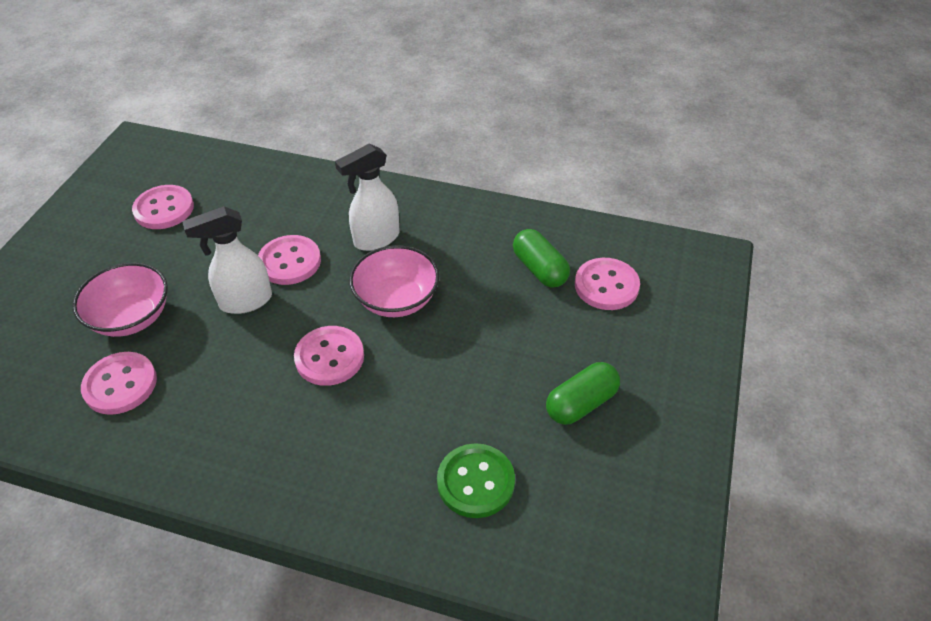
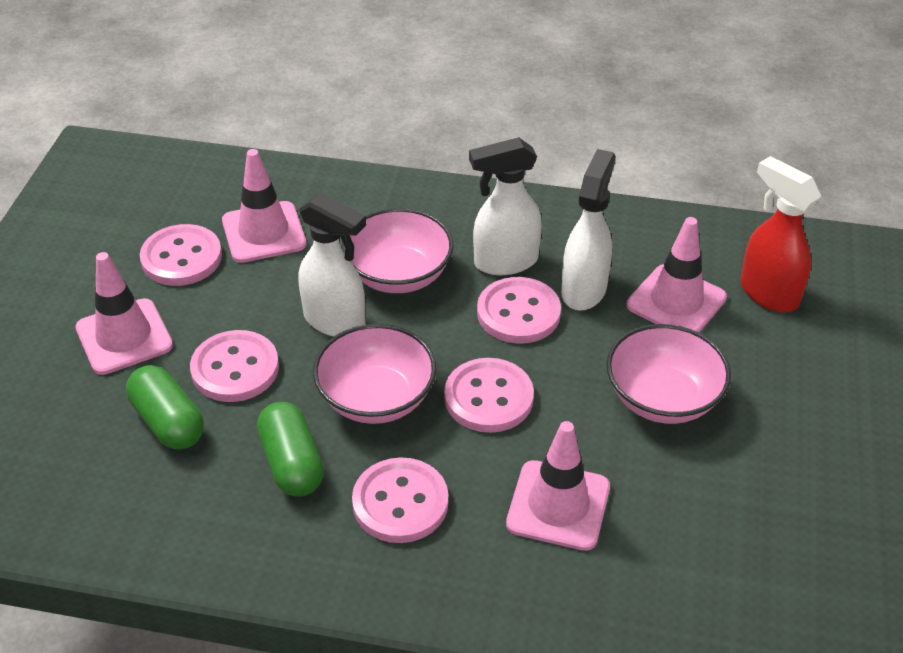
green button: 1 -> 0
pink bowl: 2 -> 3
pink traffic cone: 0 -> 4
red spray bottle: 0 -> 1
white spray bottle: 2 -> 3

